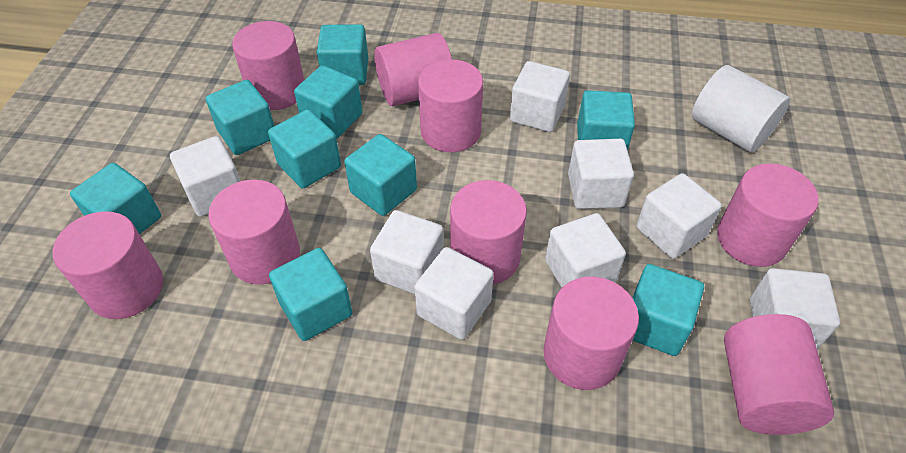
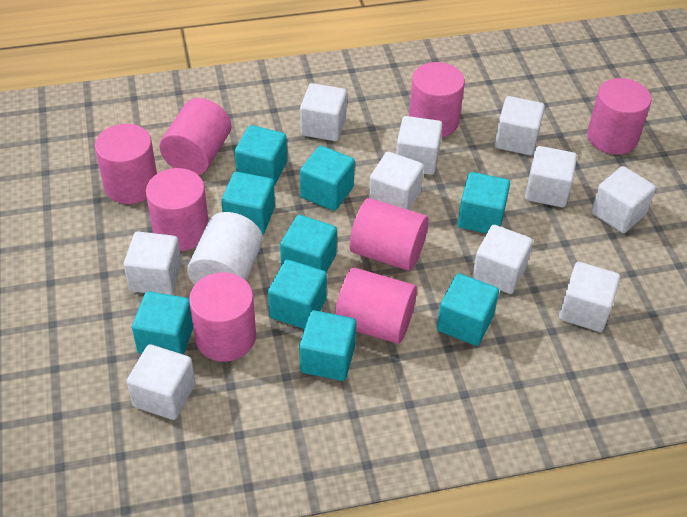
pink cylinder: 9 -> 8
white cube: 8 -> 10

